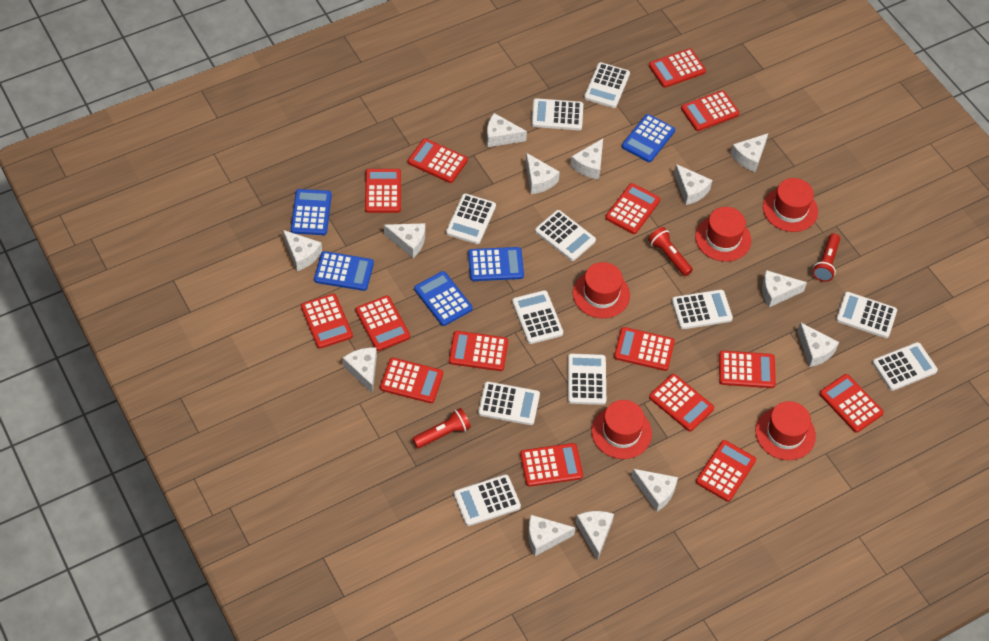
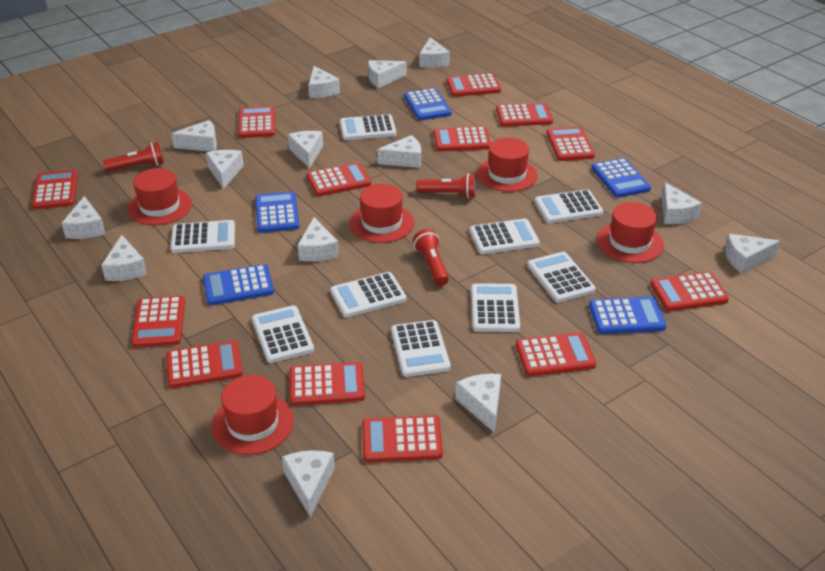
red calculator: 15 -> 13
white calculator: 11 -> 9
white cheese: 13 -> 14

